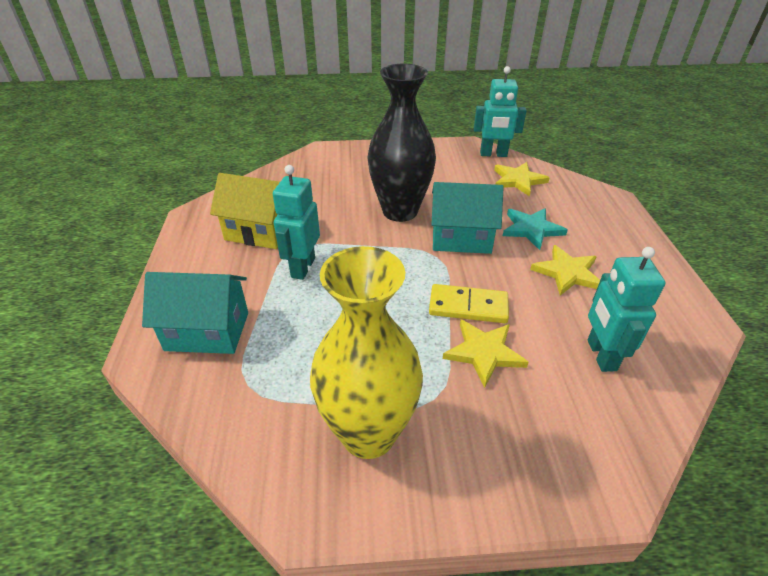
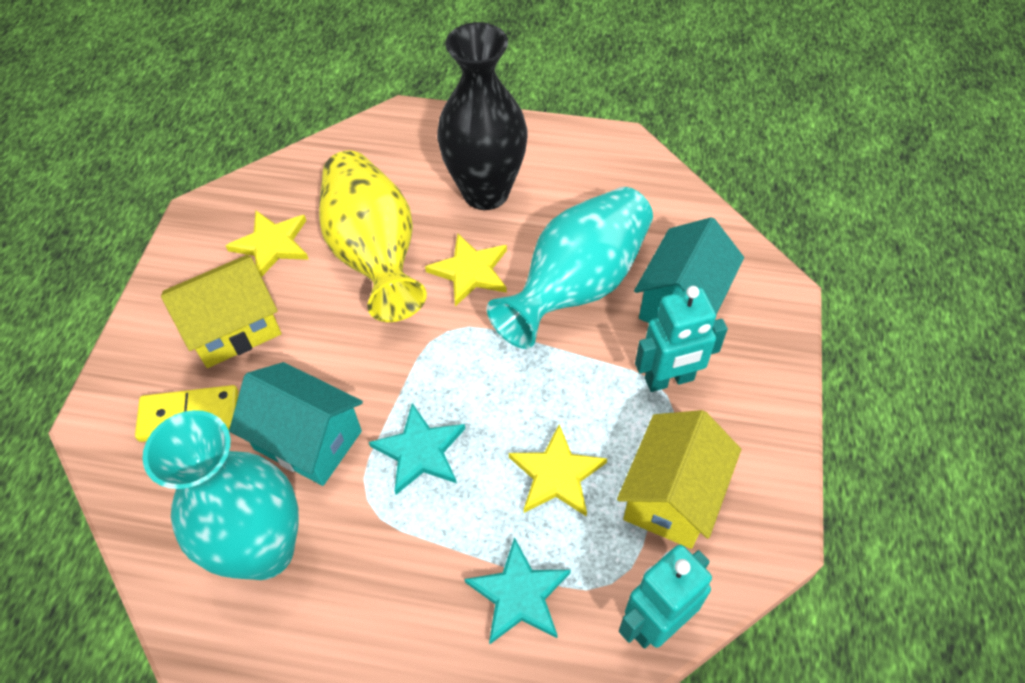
turquoise robot: 3 -> 2
turquoise star: 1 -> 2
turquoise vase: 0 -> 2
yellow house: 1 -> 2

